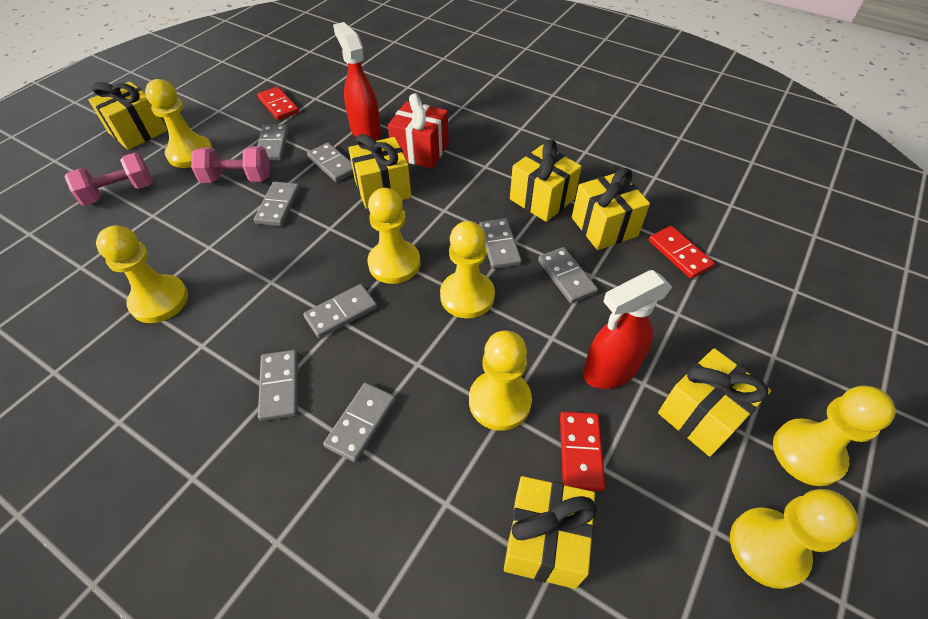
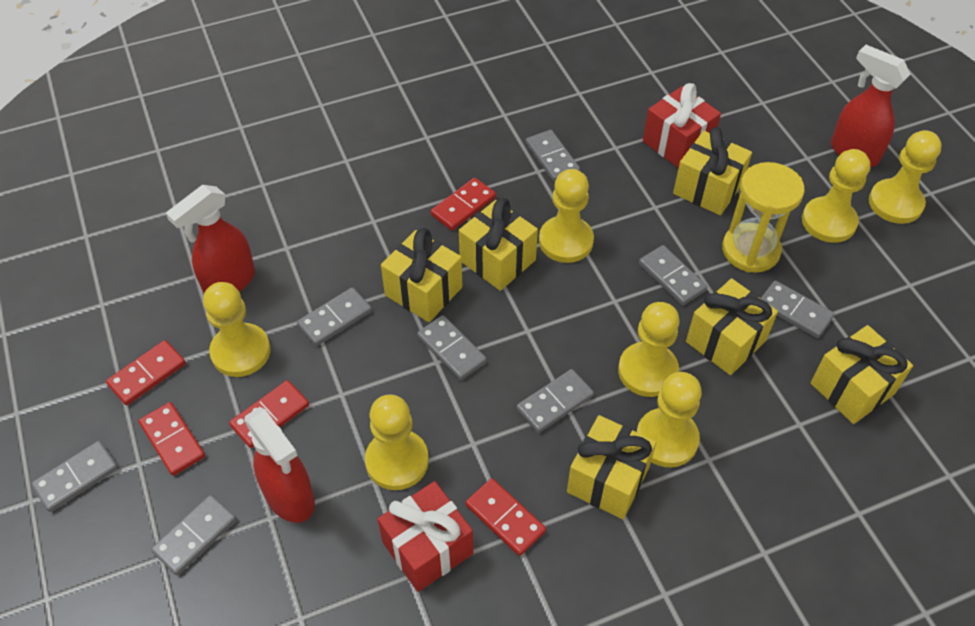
pink dumbbell: 2 -> 0
red domino: 3 -> 5
red gift: 1 -> 2
red spray bottle: 2 -> 3
yellow hourglass: 0 -> 1

